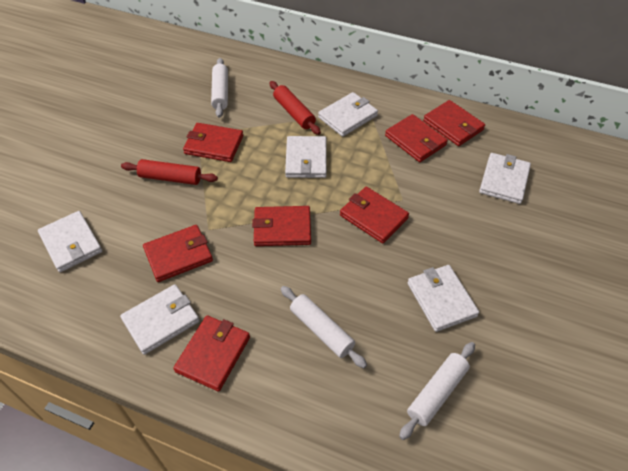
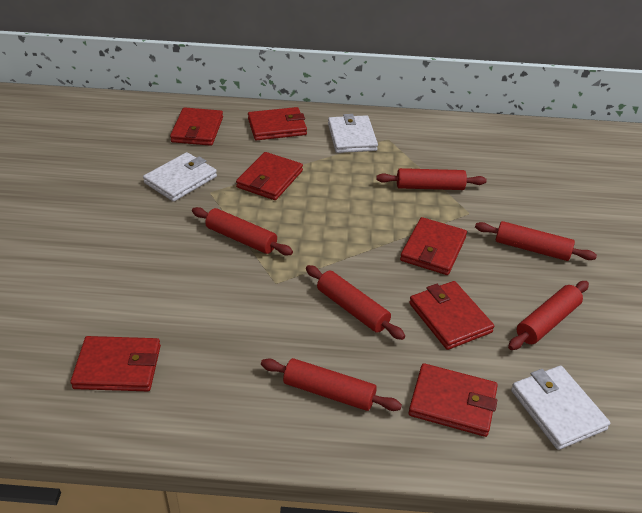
red rolling pin: 2 -> 6
white rolling pin: 3 -> 0
white wallet: 6 -> 3

